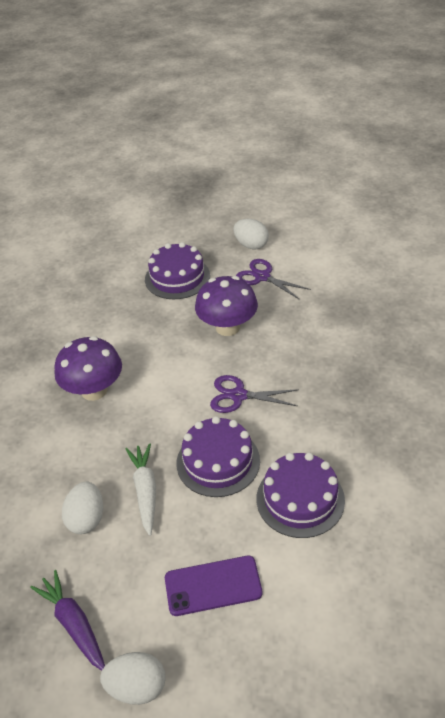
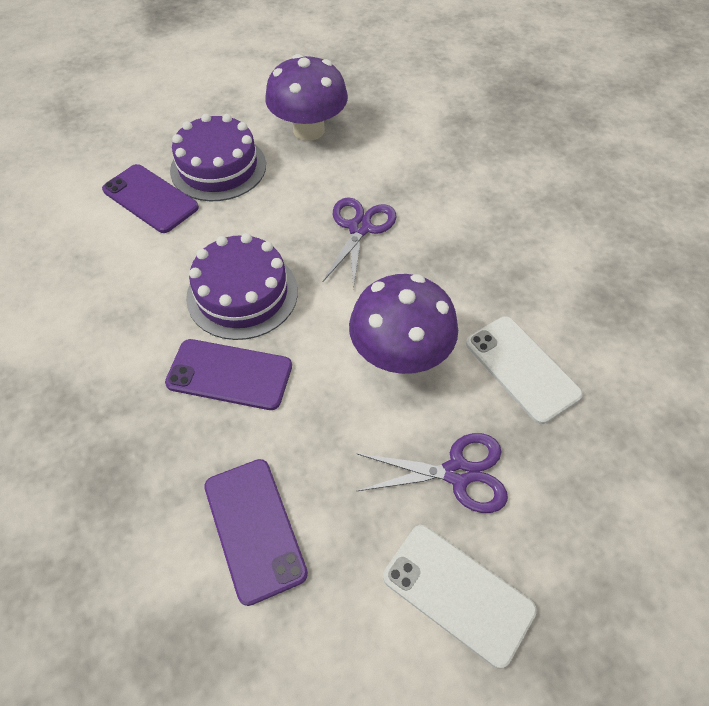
purple cake: 3 -> 2
purple carrot: 1 -> 0
purple phone: 1 -> 3
white carrot: 1 -> 0
white egg: 3 -> 0
white phone: 0 -> 2

